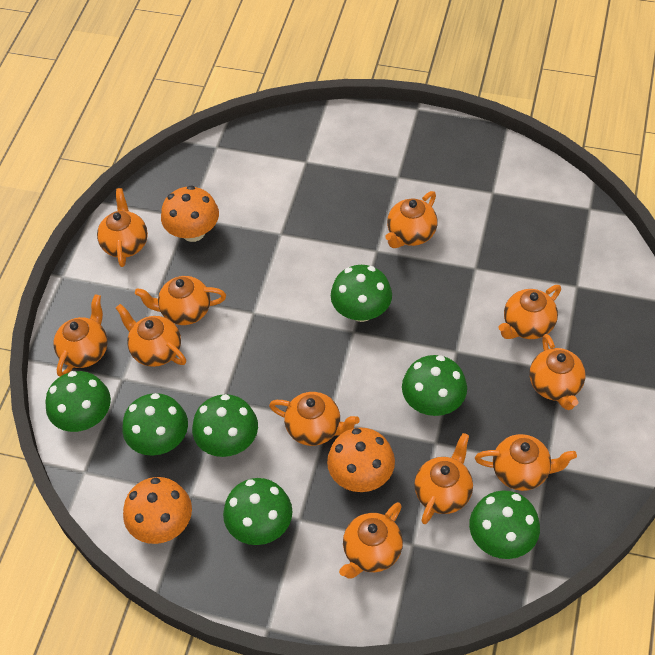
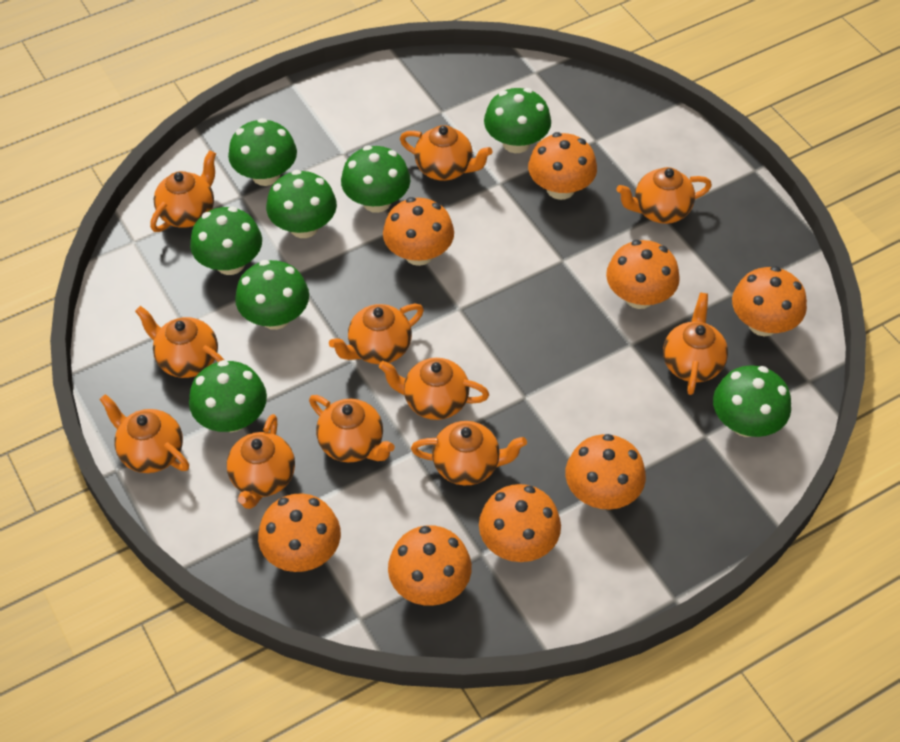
green mushroom: 7 -> 8
orange mushroom: 3 -> 8

